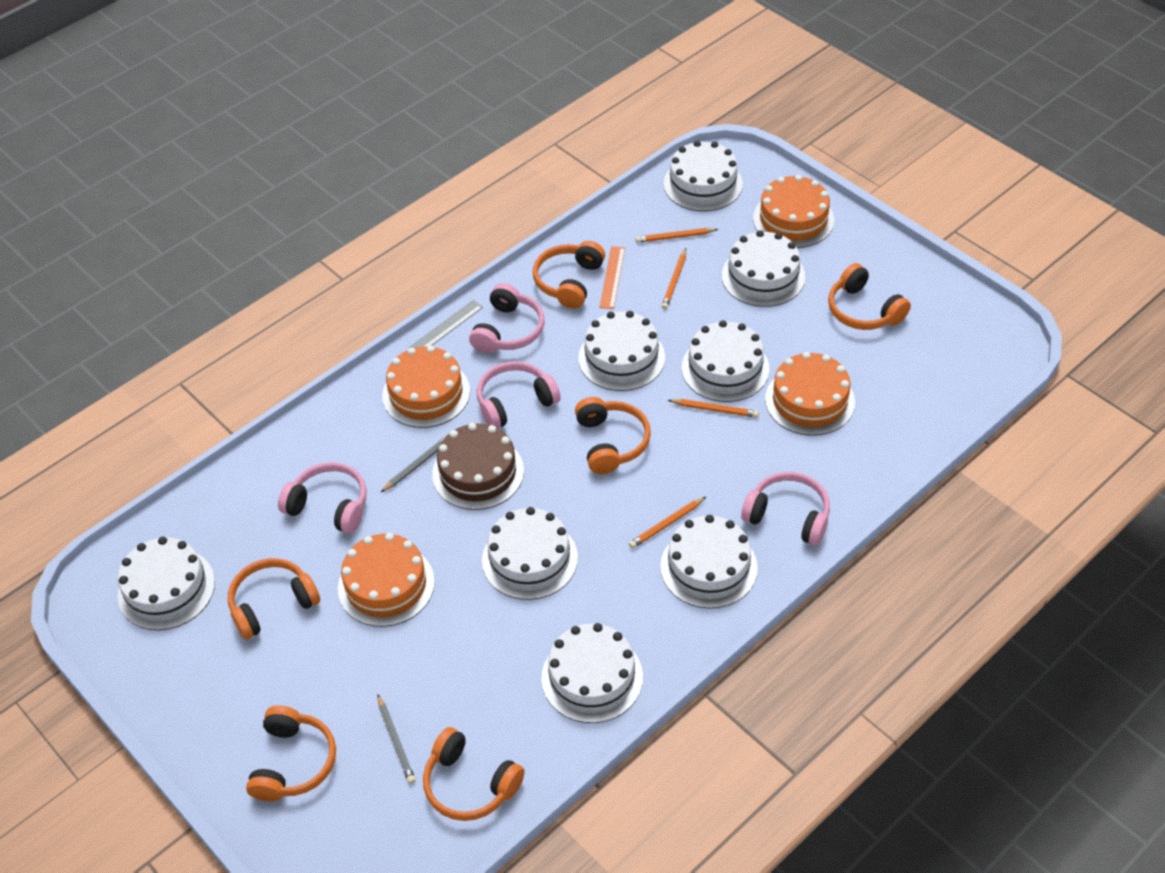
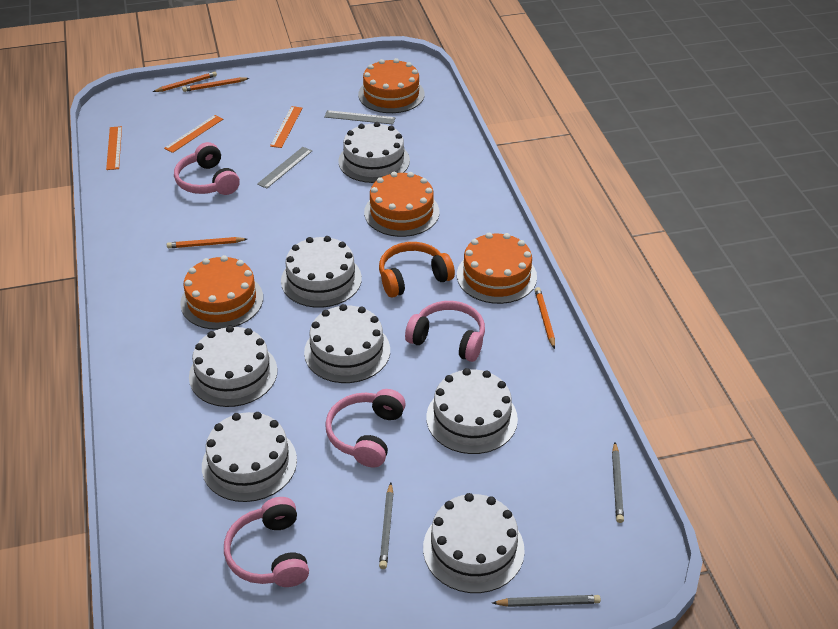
brown cake: 1 -> 0
grey pencil: 2 -> 3
grey ruler: 1 -> 2
orange headphones: 6 -> 1
orange ruler: 1 -> 3
white cake: 8 -> 7

